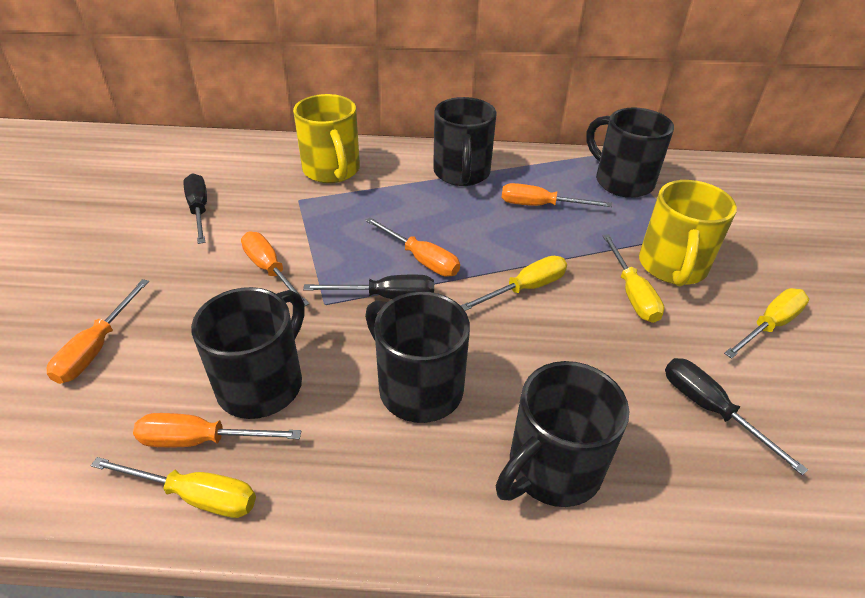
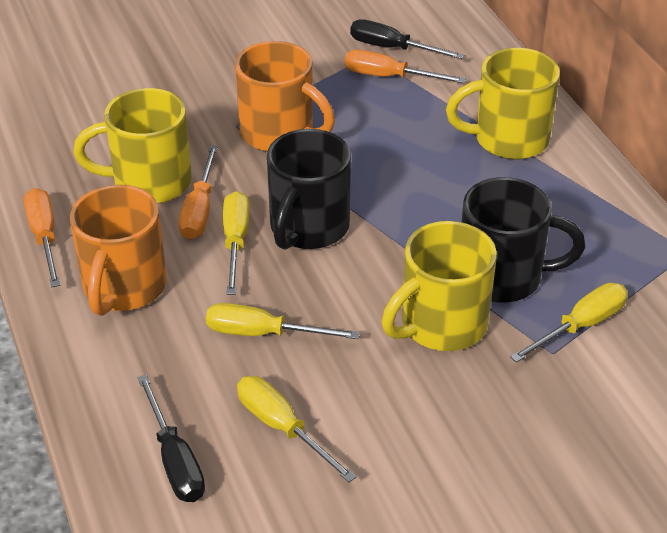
black mug: 5 -> 2
black screwdriver: 3 -> 2
orange mug: 0 -> 2
orange screwdriver: 5 -> 3
yellow mug: 2 -> 3

